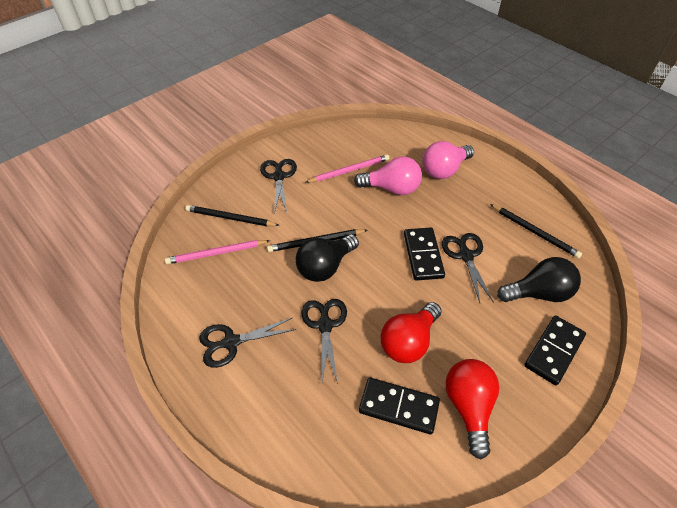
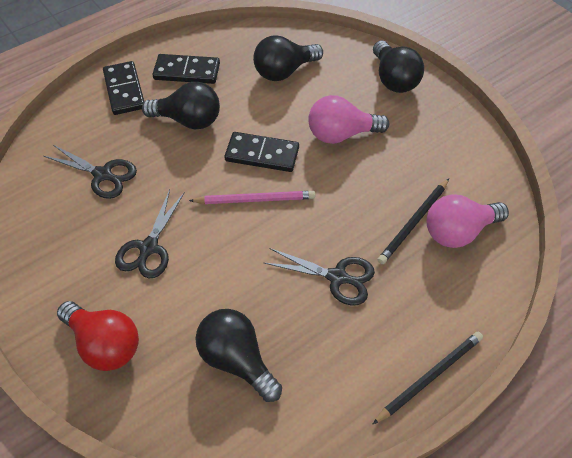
black light bulb: 2 -> 4
black pencil: 3 -> 2
black scissors: 4 -> 3
pink pencil: 2 -> 1
red light bulb: 2 -> 1

